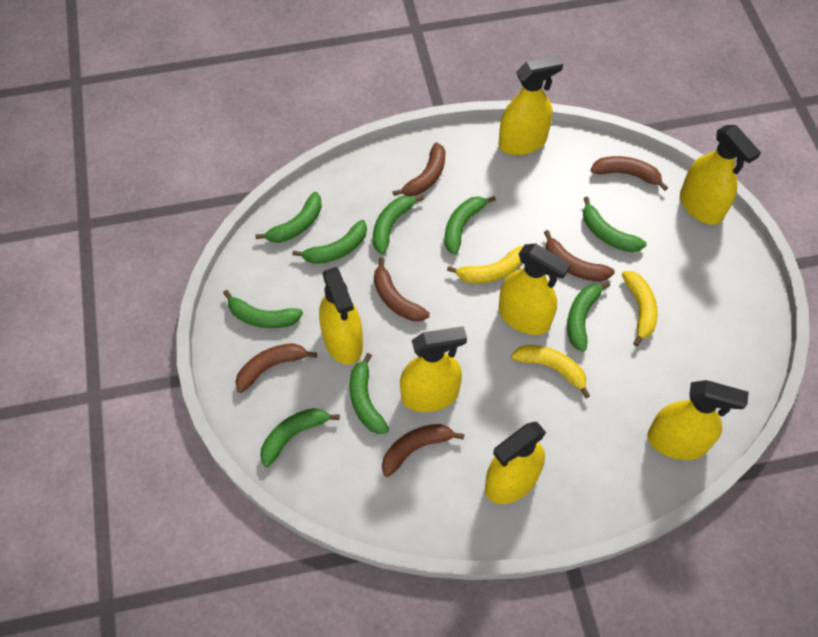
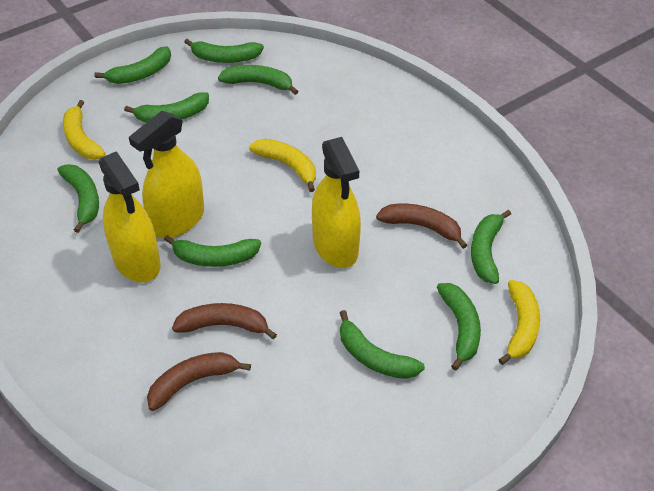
brown banana: 6 -> 3
yellow spray bottle: 7 -> 3

